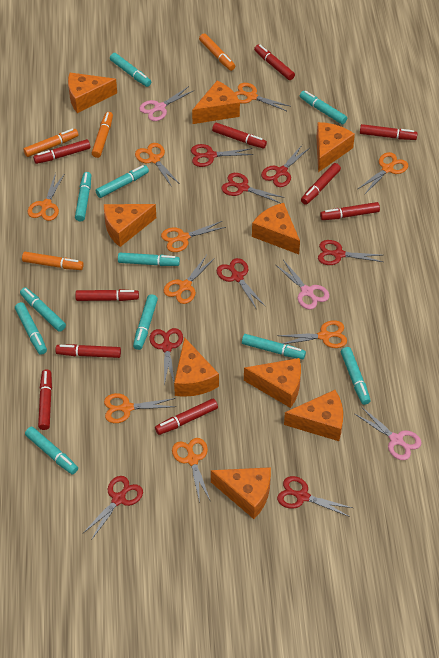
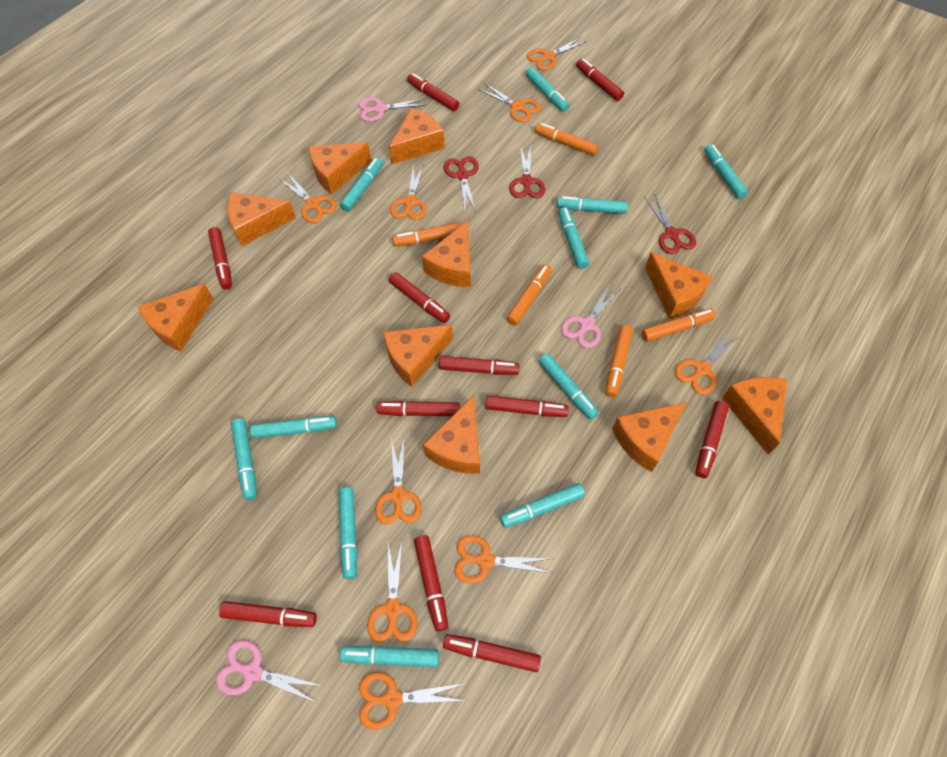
orange cheese: 9 -> 10
orange marker: 4 -> 5
red marker: 10 -> 11
red scissors: 8 -> 3

